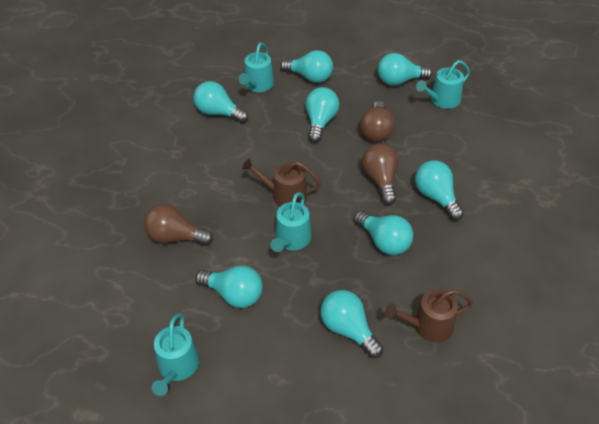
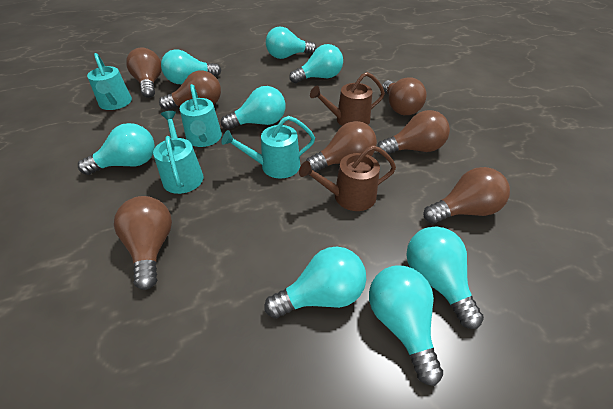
brown light bulb: 3 -> 7

